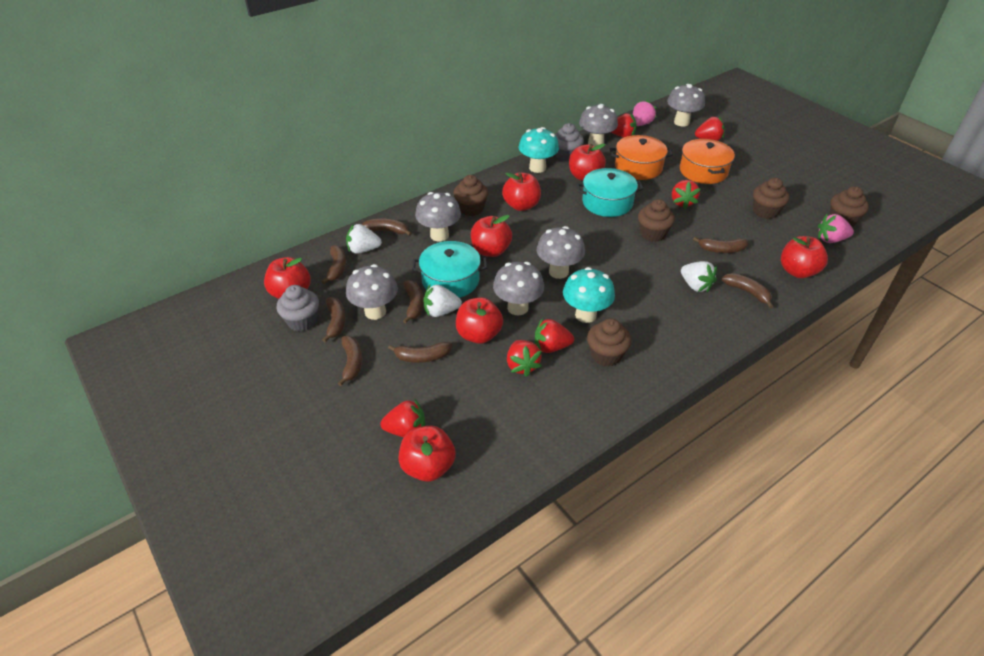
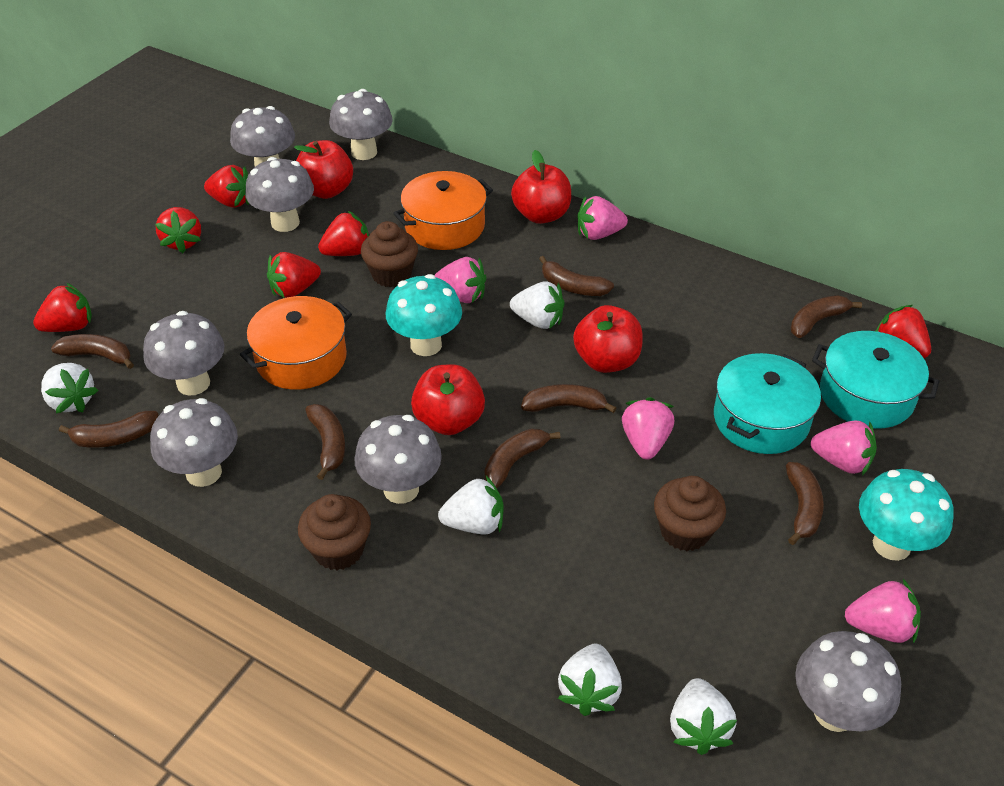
brown cupcake: 5 -> 3
grey cupcake: 2 -> 0
grey mushroom: 6 -> 7
pink strawberry: 2 -> 5
red apple: 7 -> 4
white strawberry: 3 -> 5

